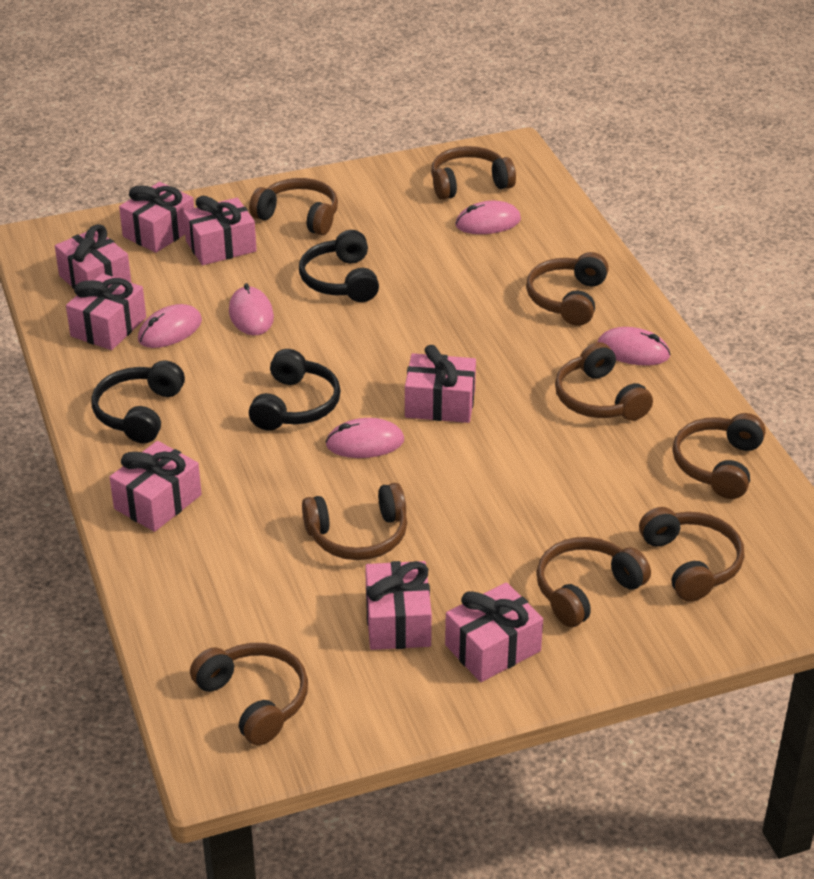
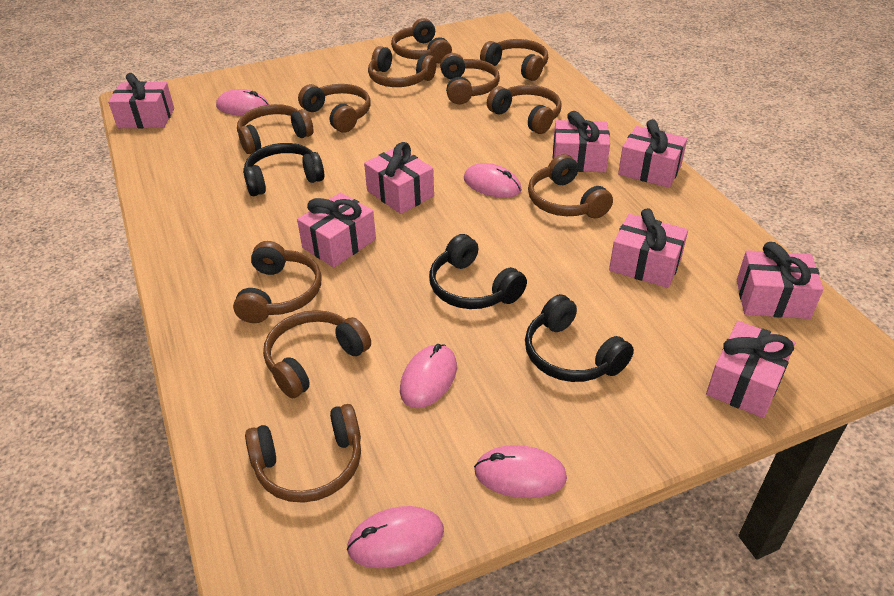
brown headphones: 9 -> 11

